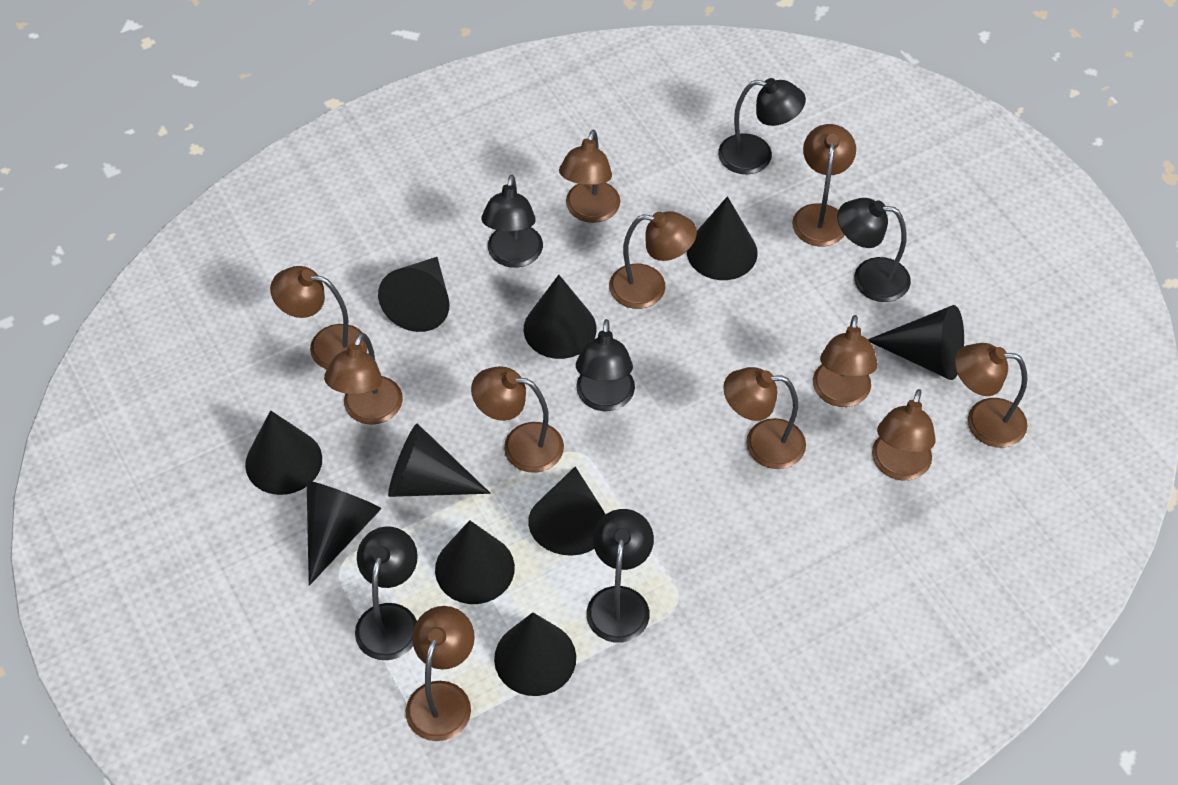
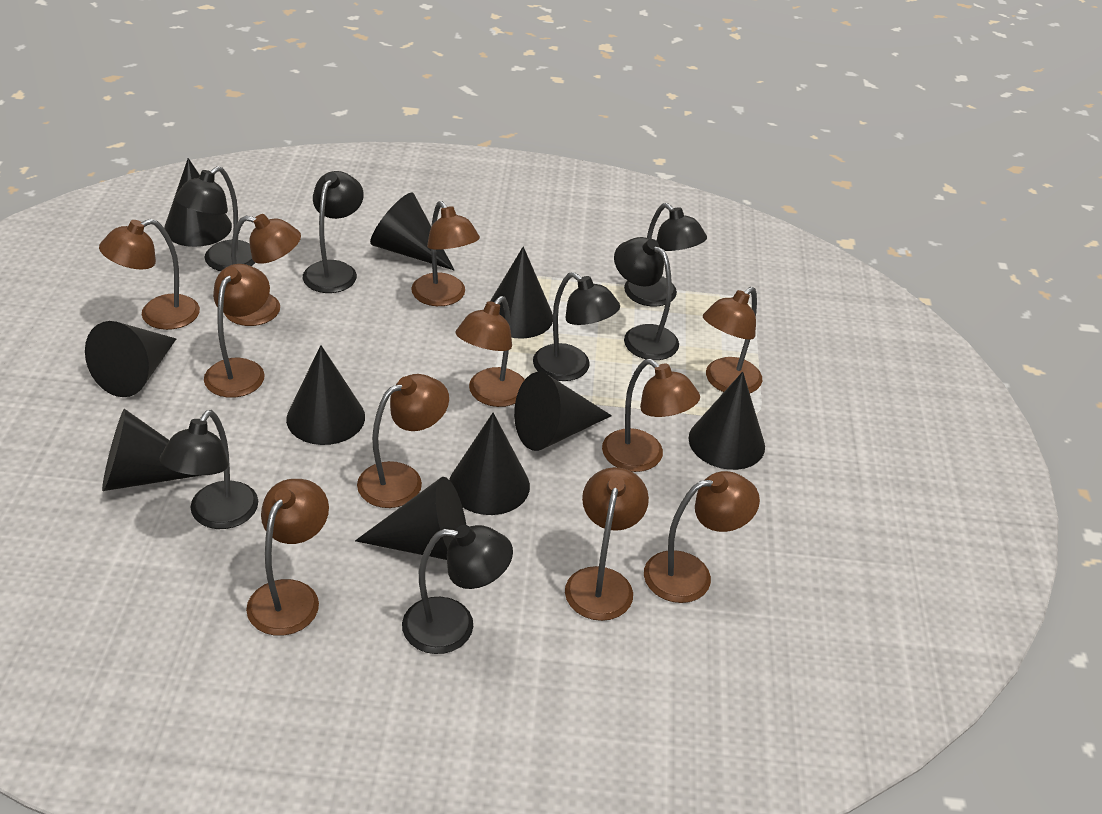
black lamp: 6 -> 7

